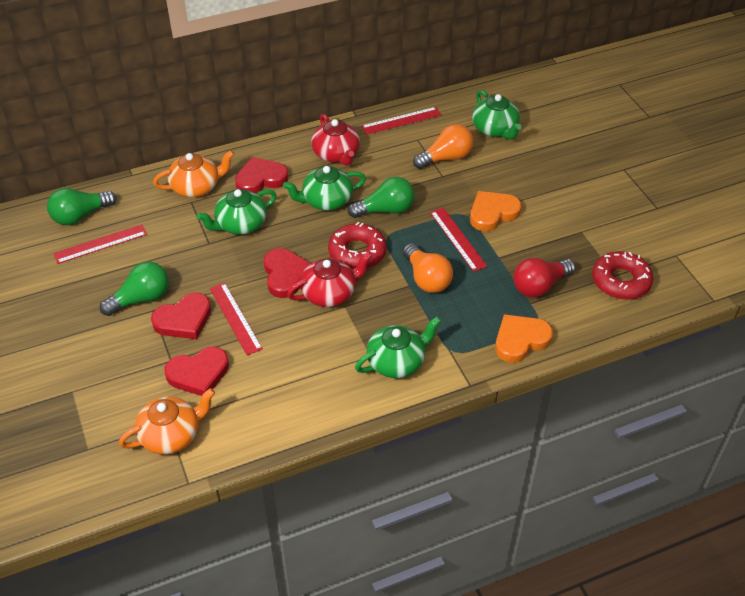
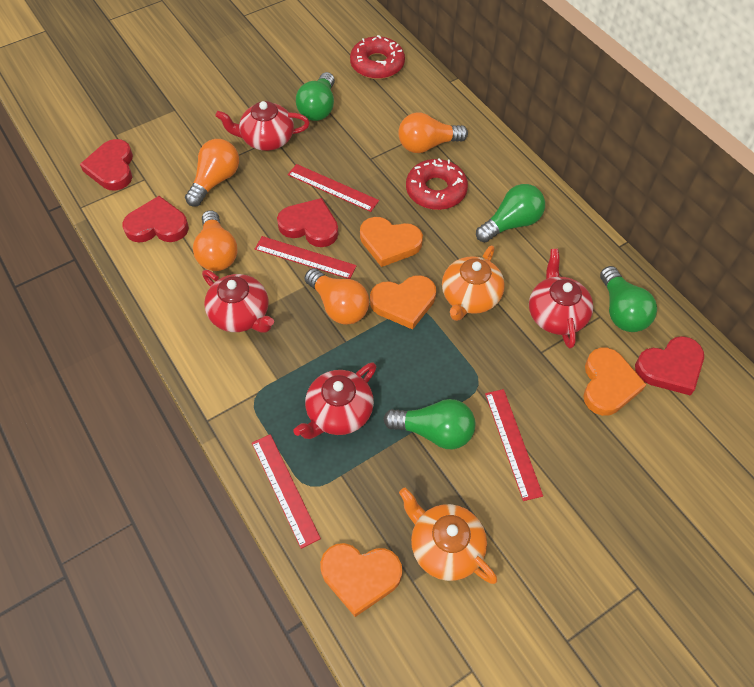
green light bulb: 3 -> 4
green teapot: 4 -> 0
orange heart: 2 -> 4
orange light bulb: 2 -> 4
red light bulb: 1 -> 0
red teapot: 2 -> 4

